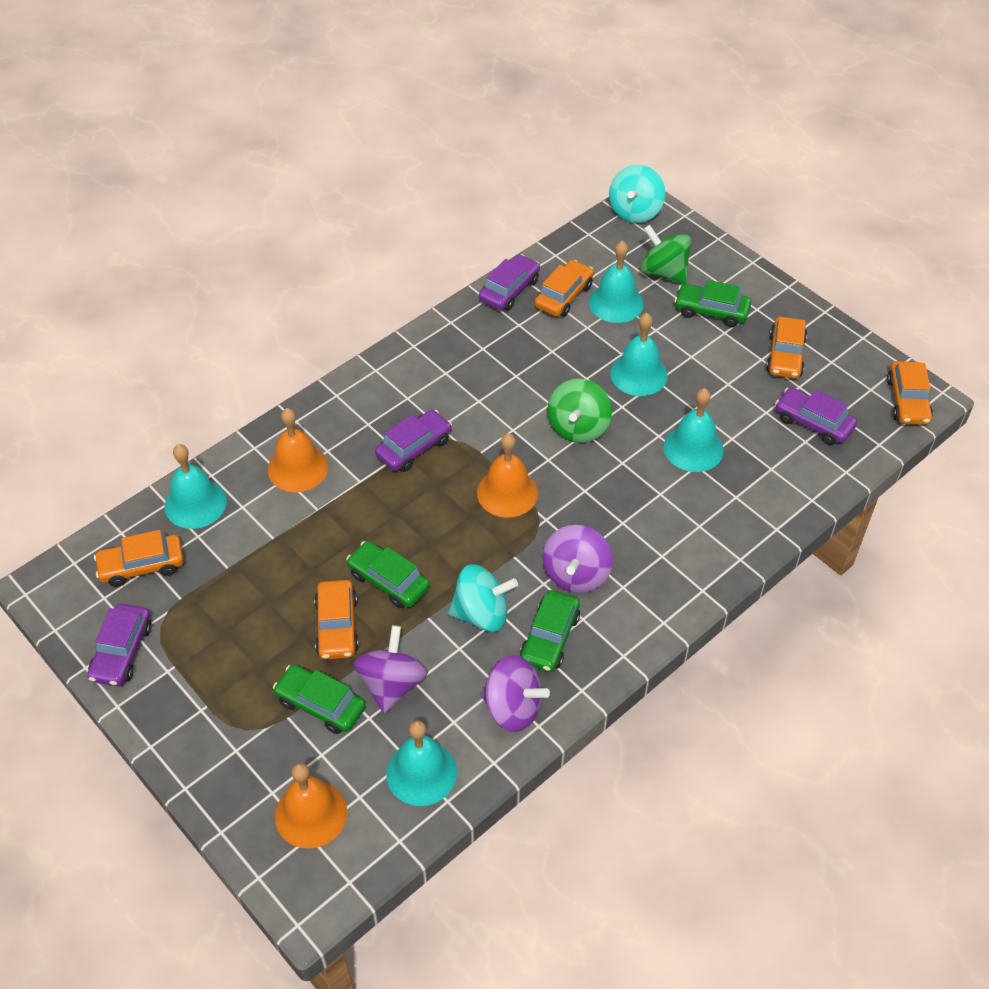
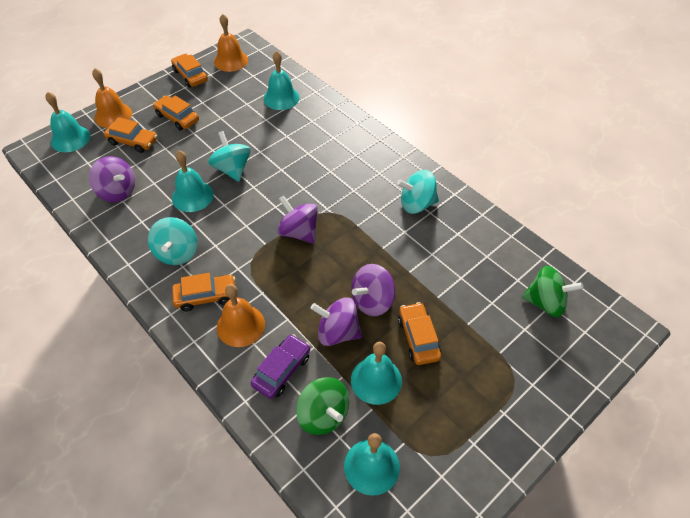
green car: 4 -> 0
purple car: 4 -> 1
purple spinning top: 3 -> 4
turquoise spinning top: 2 -> 3

